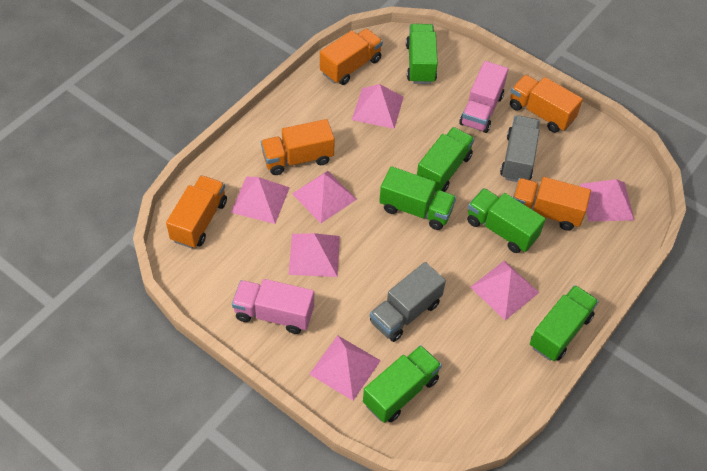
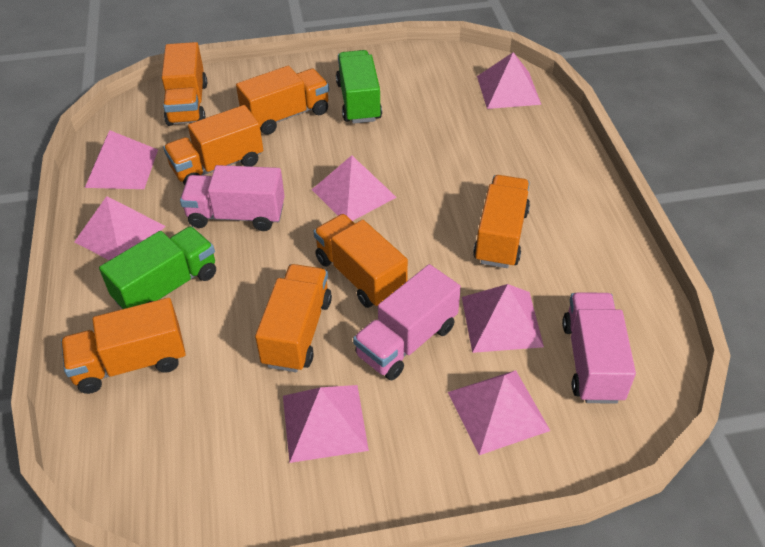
green truck: 6 -> 2
grey truck: 2 -> 0
orange truck: 5 -> 7
pink truck: 2 -> 3

